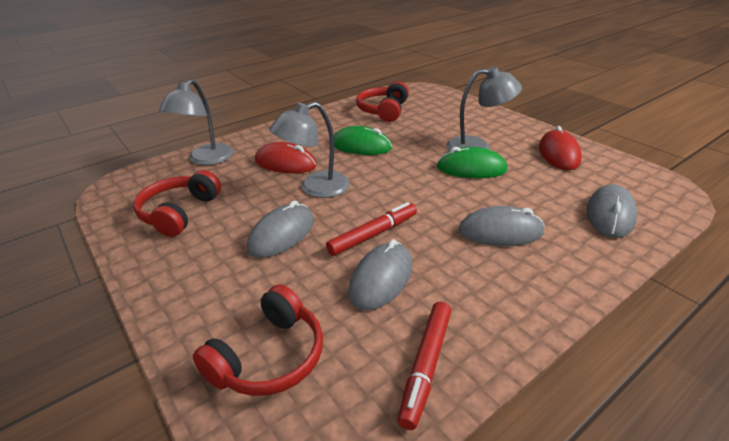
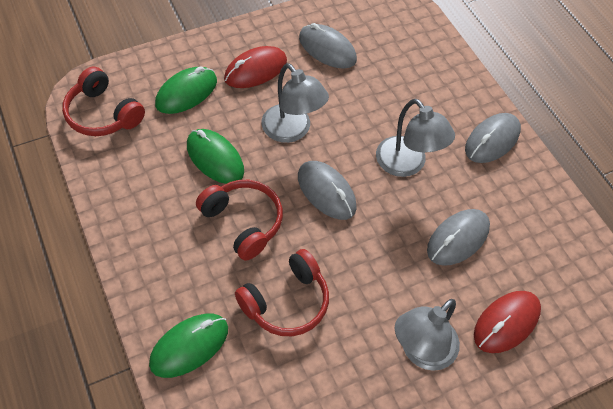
green mouse: 2 -> 3
red marker: 2 -> 0

